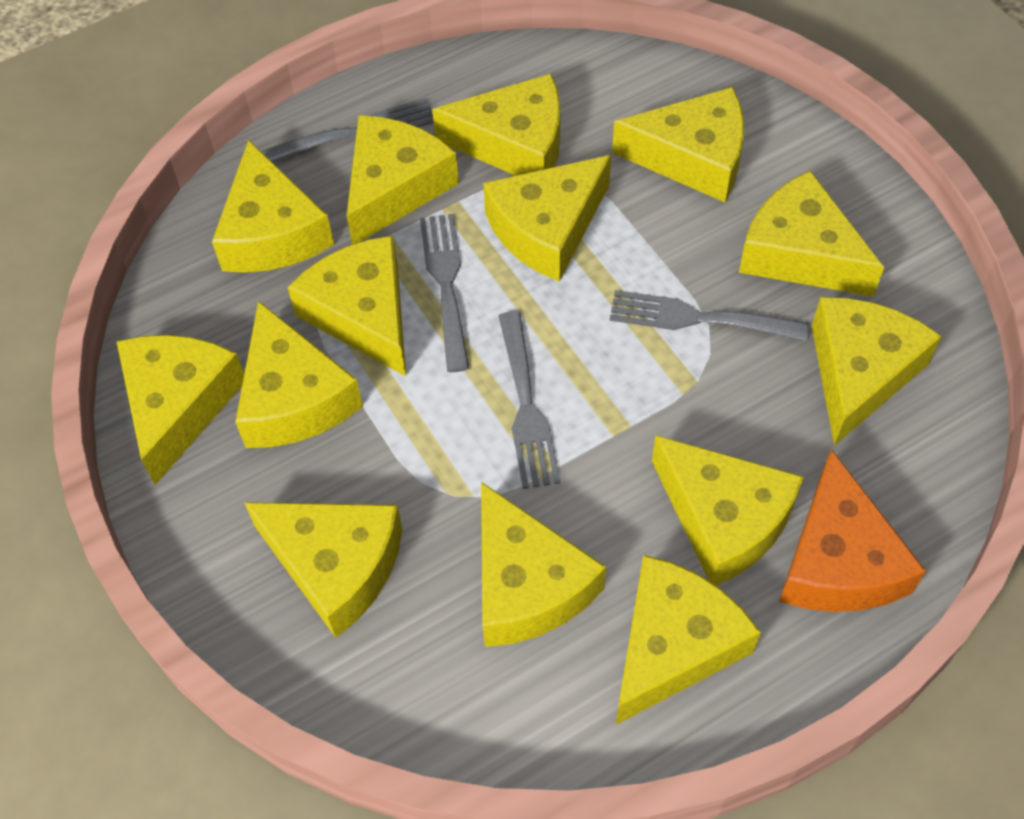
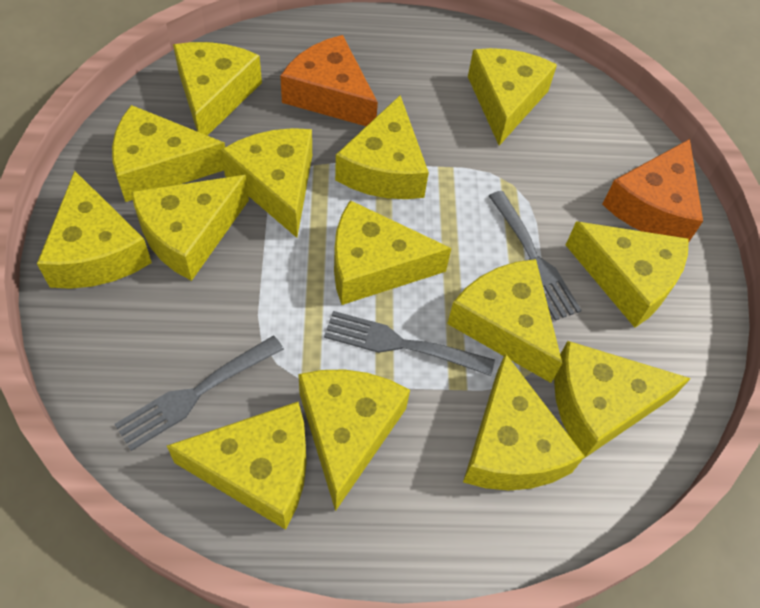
grey fork: 4 -> 3
orange cheese: 1 -> 2

